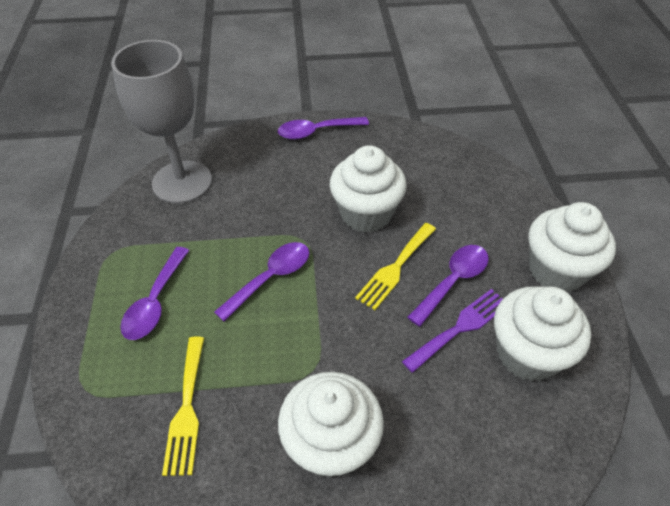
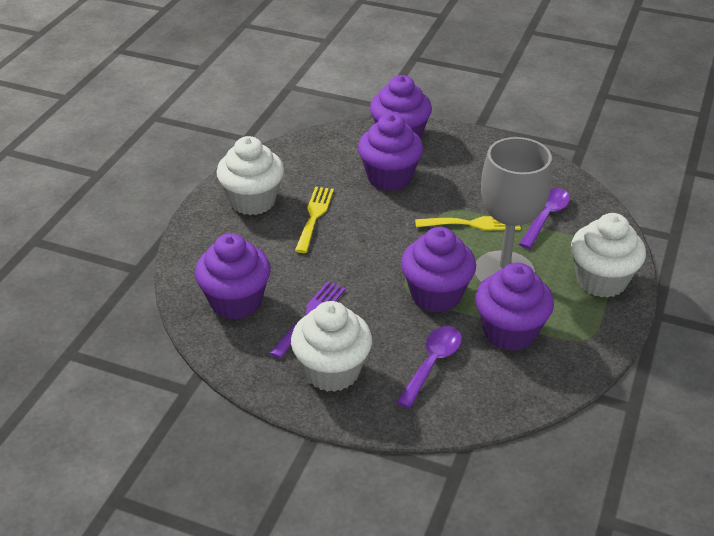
purple cupcake: 0 -> 5
purple spoon: 4 -> 2
white cupcake: 4 -> 3

